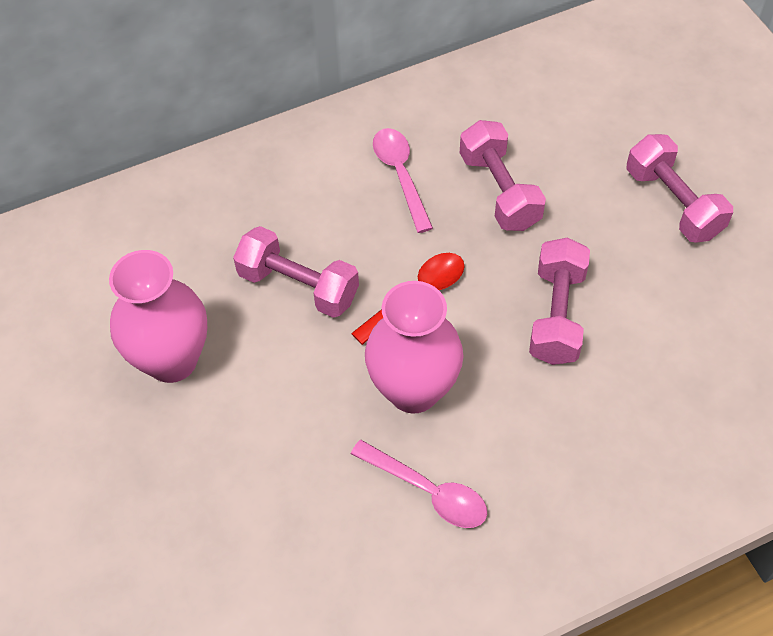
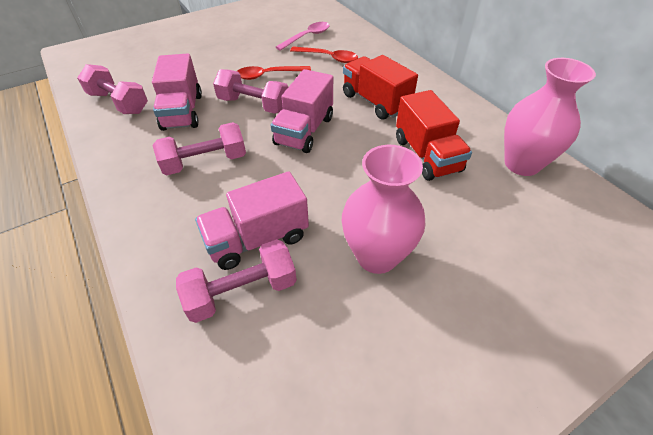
pink spoon: 2 -> 1
pink truck: 0 -> 3
red spoon: 1 -> 2
red truck: 0 -> 2

